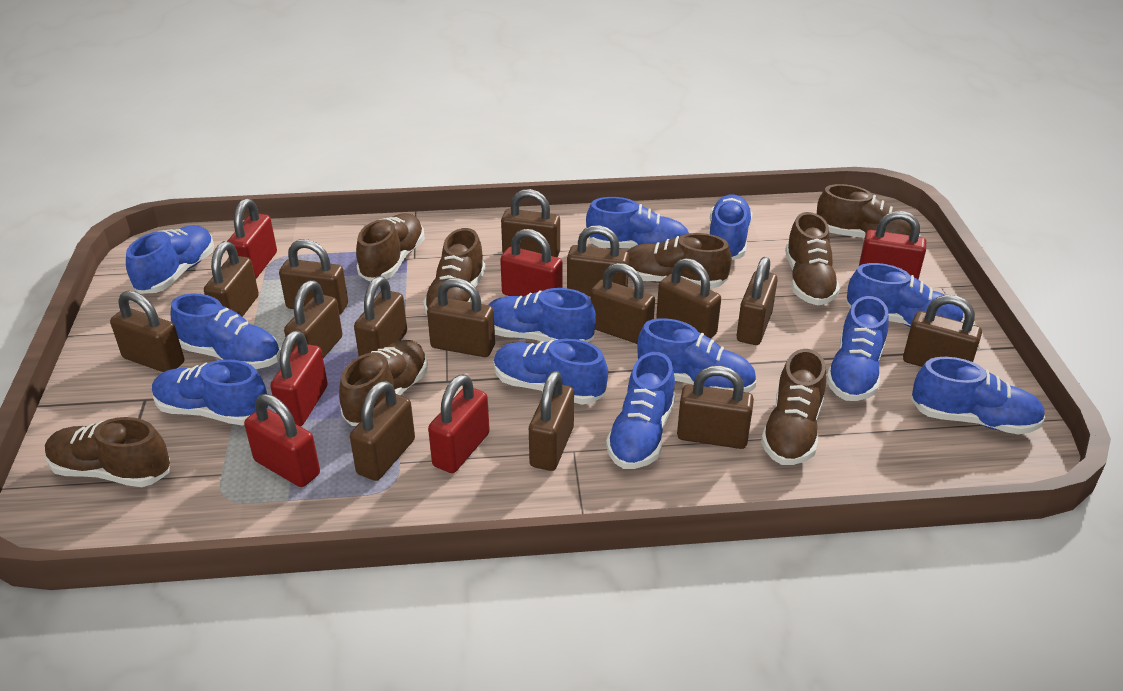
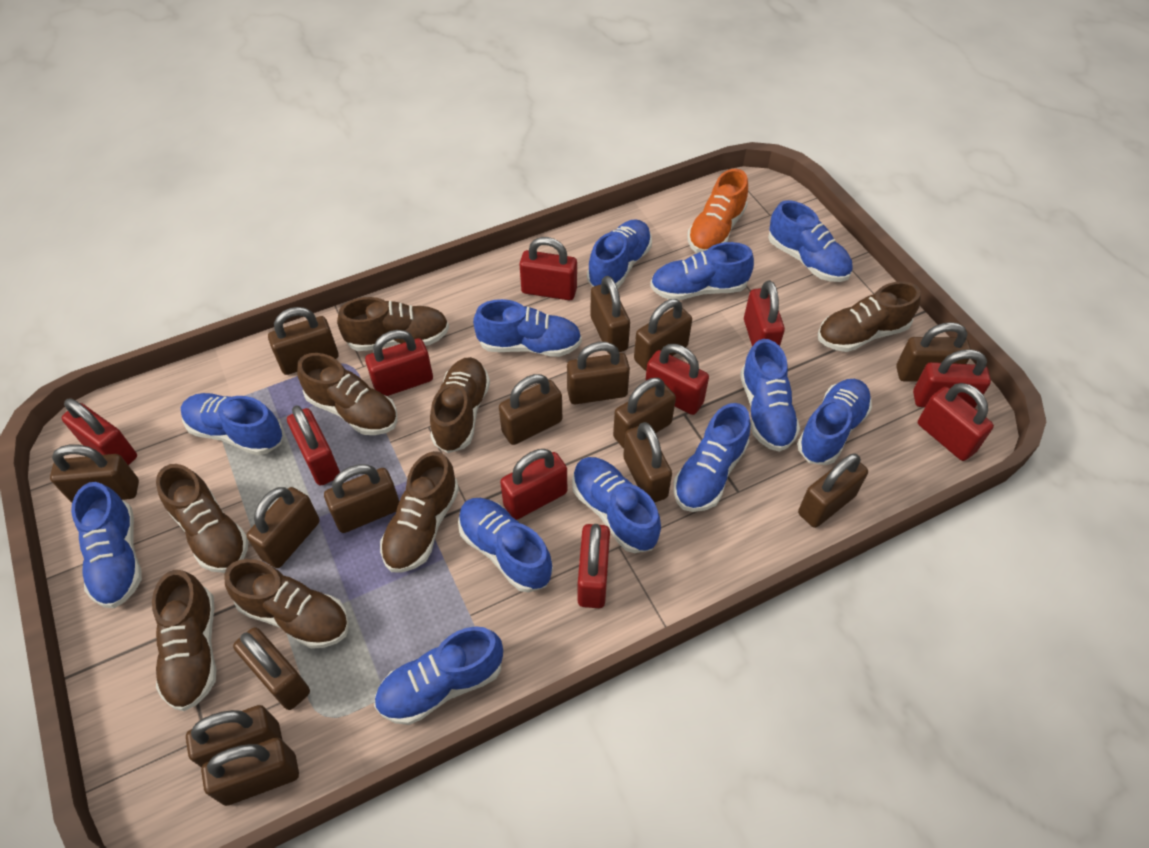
orange shoe: 0 -> 1
red padlock: 6 -> 10

